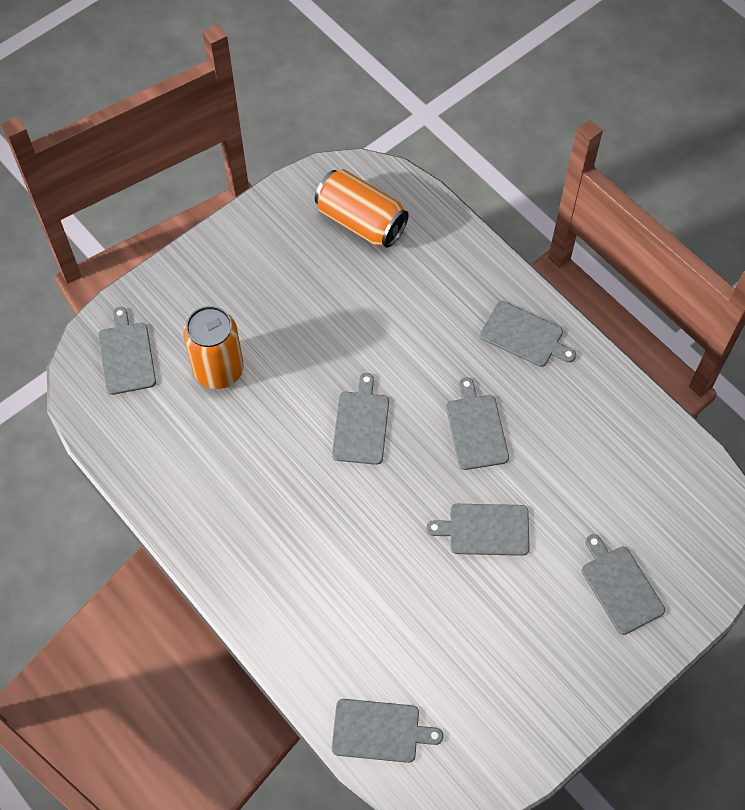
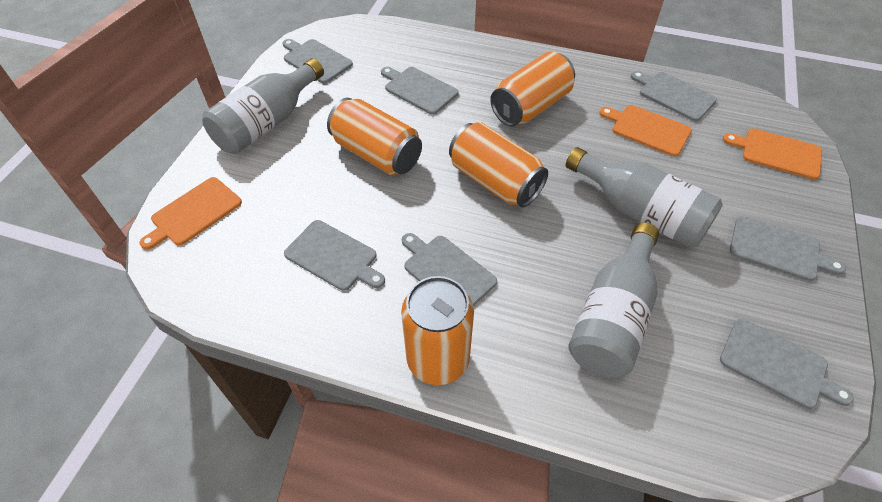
grey bottle: 0 -> 3
orange can: 2 -> 4
orange cutting board: 0 -> 3

